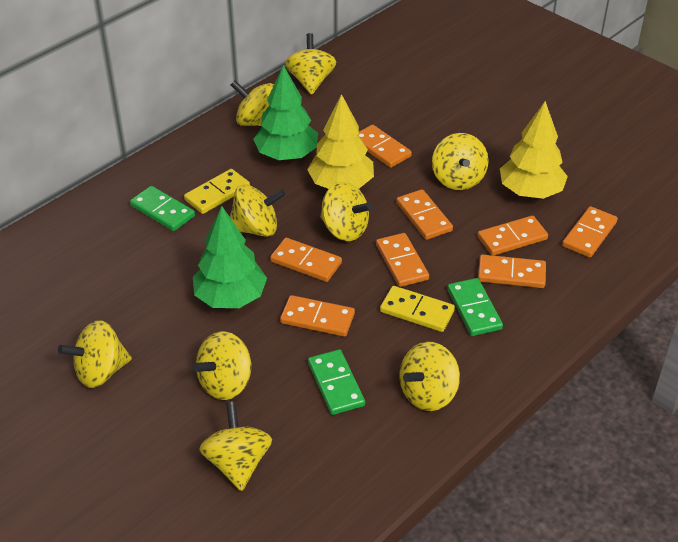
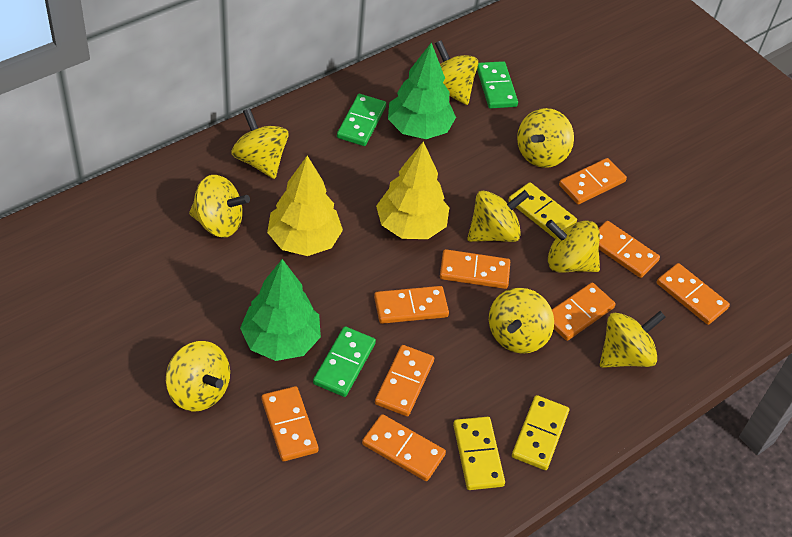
orange domino: 8 -> 9
yellow domino: 2 -> 3

